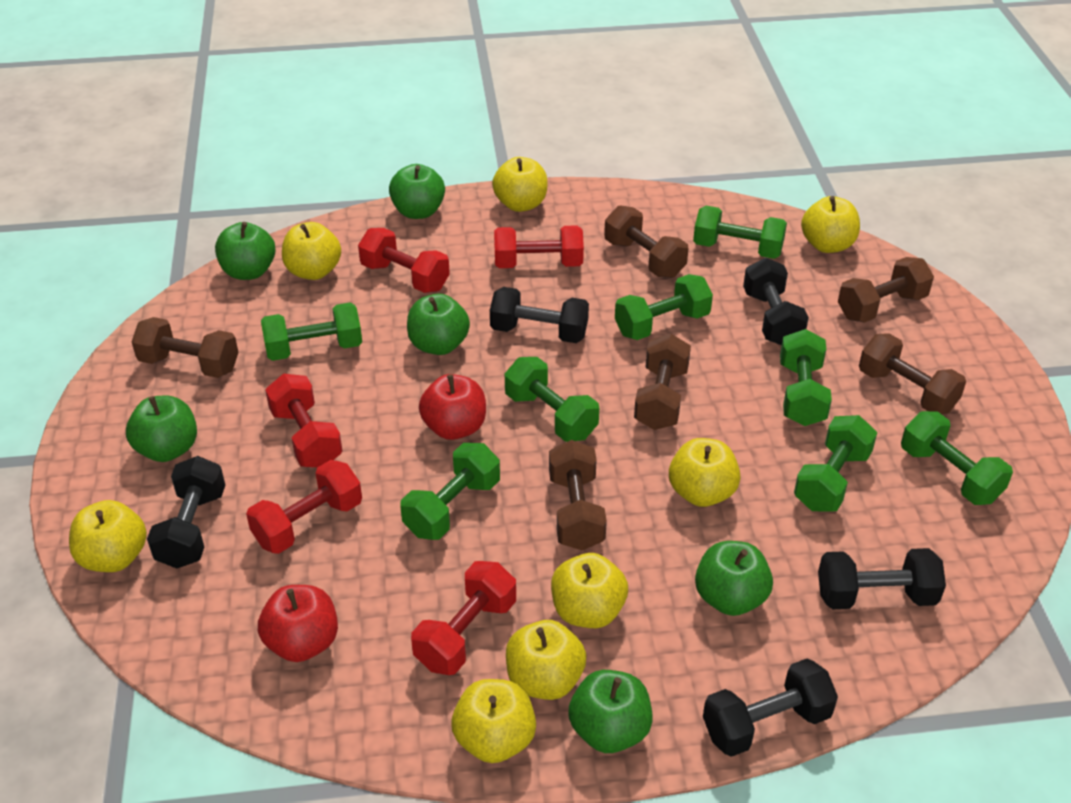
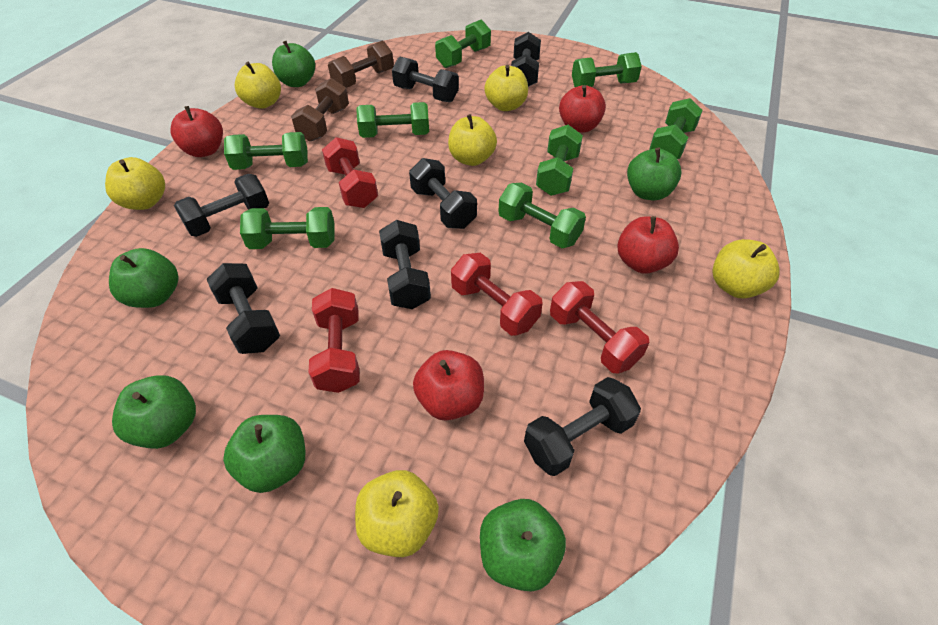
black dumbbell: 5 -> 7
brown dumbbell: 6 -> 2
red apple: 2 -> 4
red dumbbell: 5 -> 4
yellow apple: 8 -> 6

